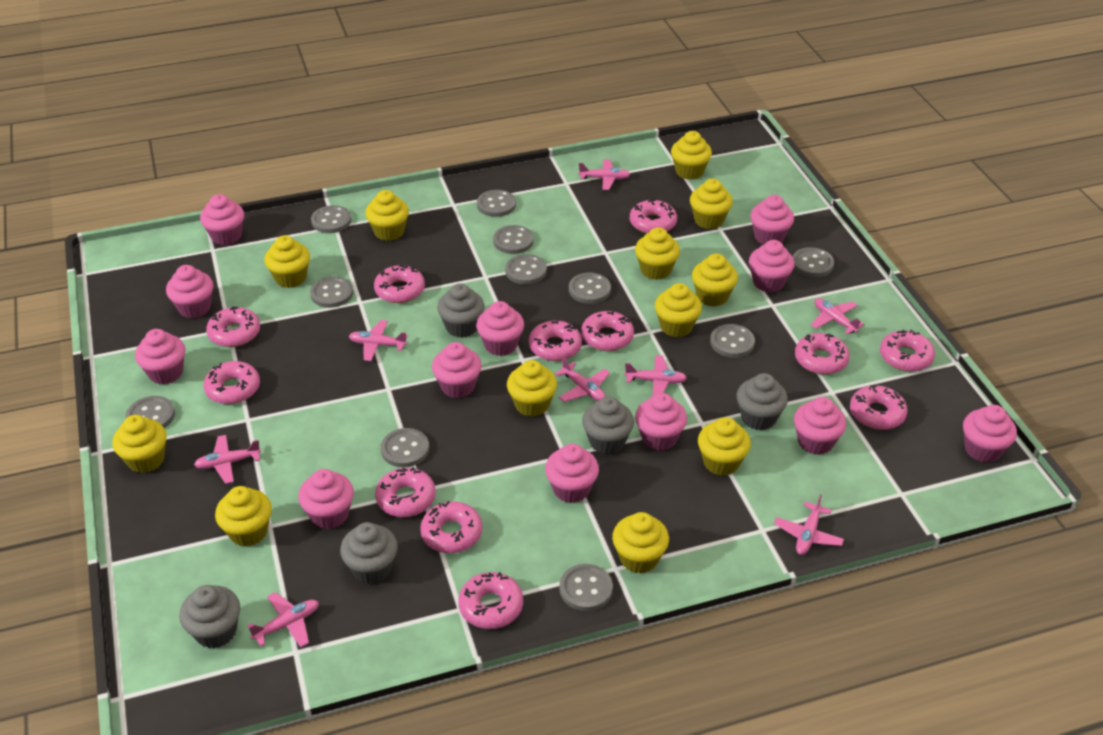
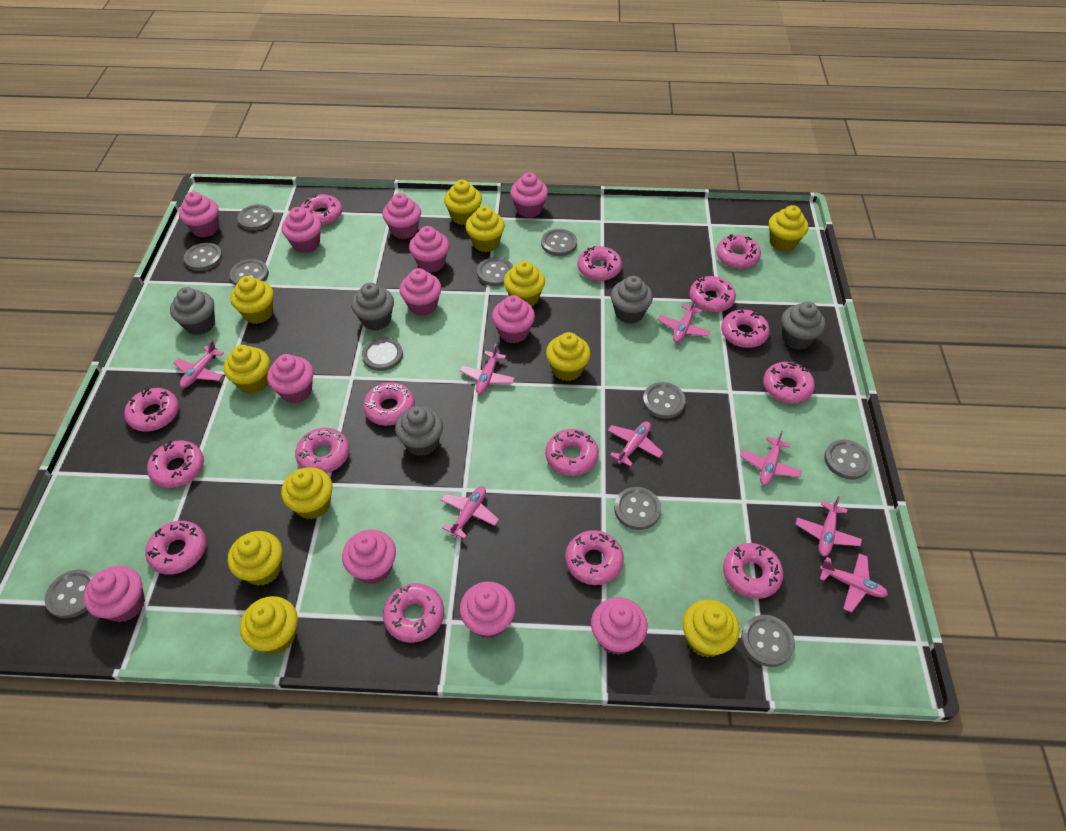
pink donut: 12 -> 15
yellow cupcake: 12 -> 11

